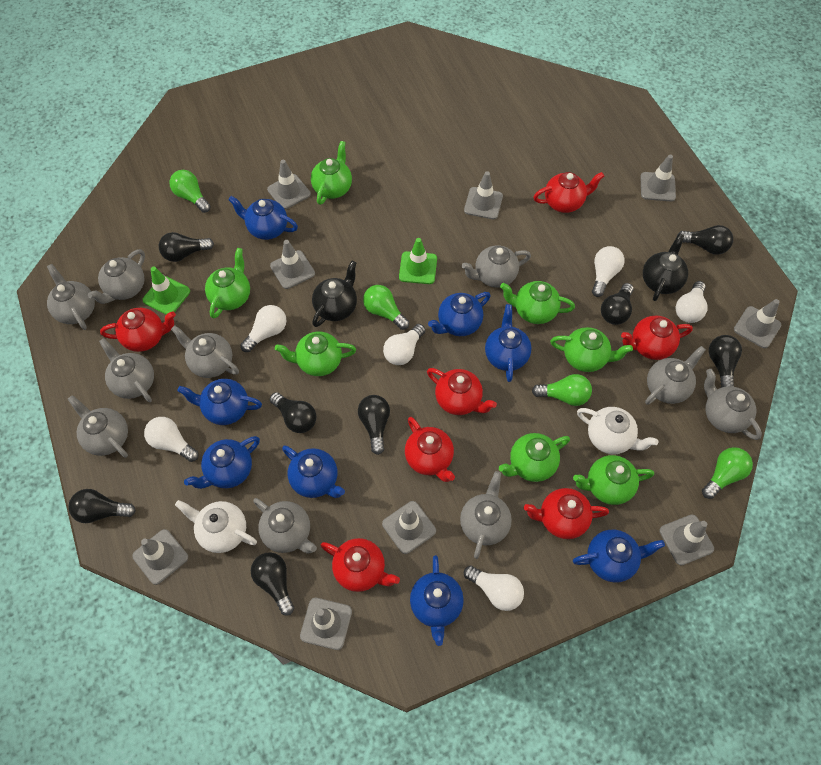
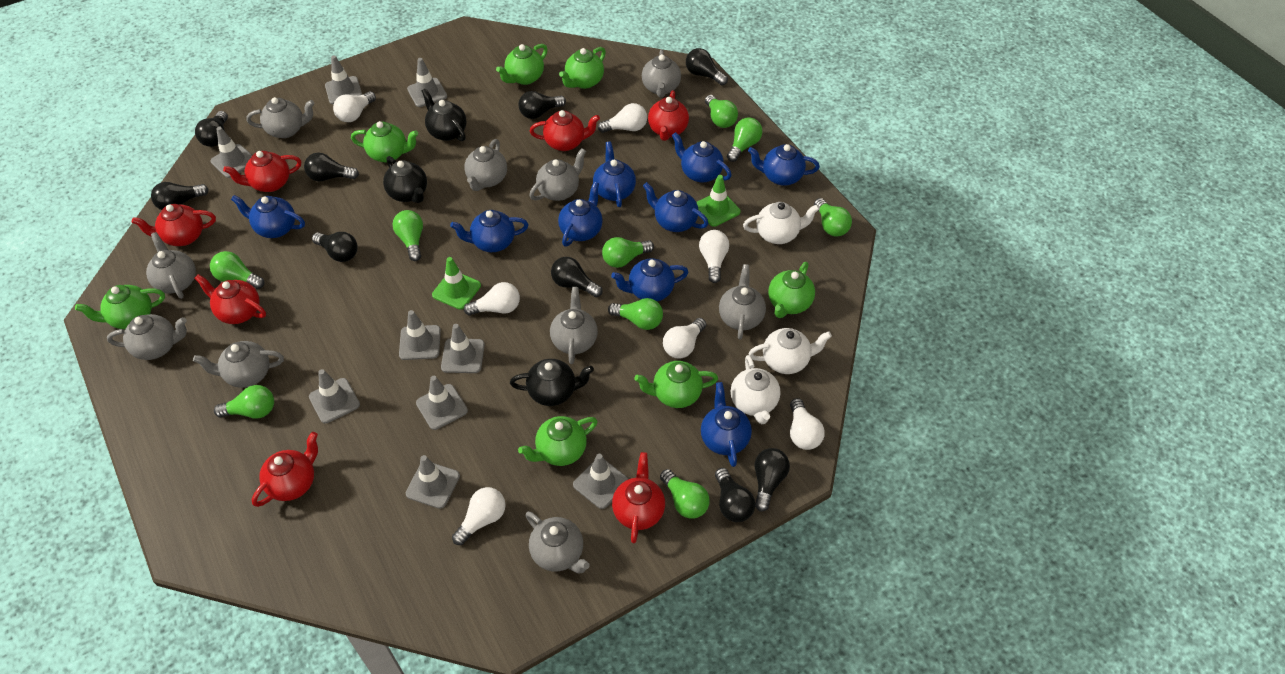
black light bulb: 8 -> 9
black teapot: 2 -> 3
blue teapot: 8 -> 9
green light bulb: 4 -> 9
white light bulb: 6 -> 7
white teapot: 2 -> 3

